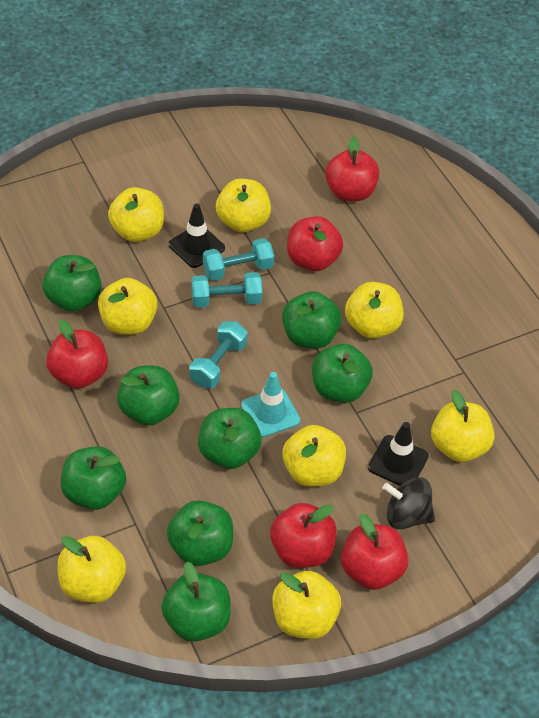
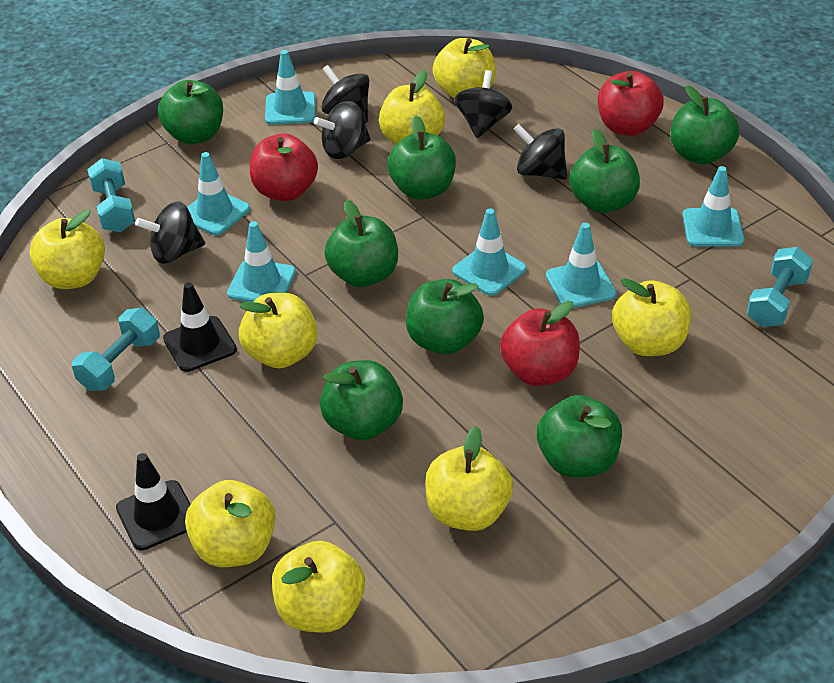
black spinning top: 1 -> 5
red apple: 5 -> 3
turquoise traffic cone: 1 -> 6

